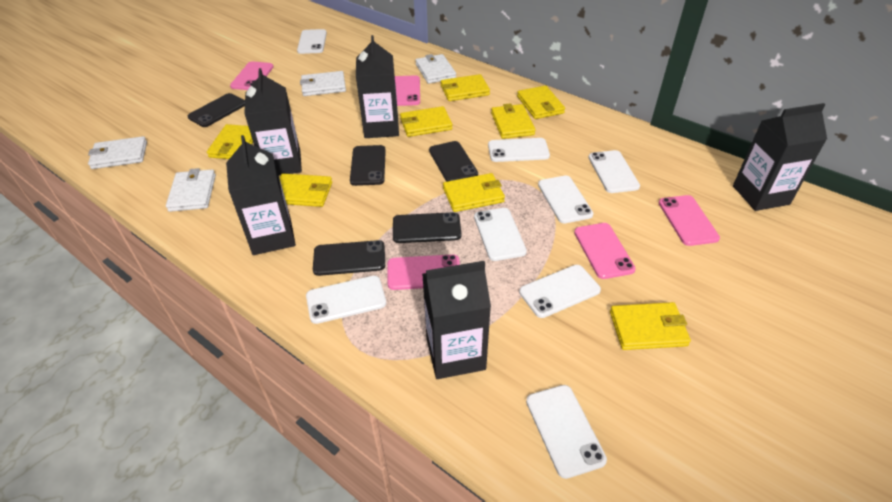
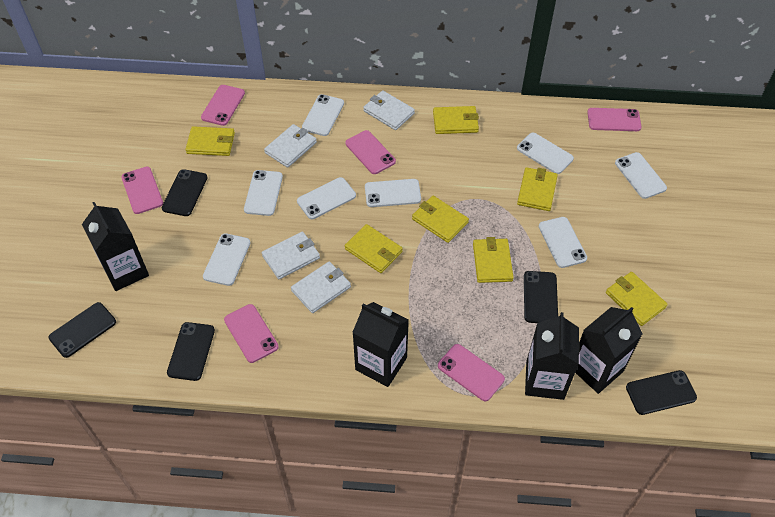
black carton: 5 -> 4
pink phone: 5 -> 6
yellow wallet: 8 -> 7

